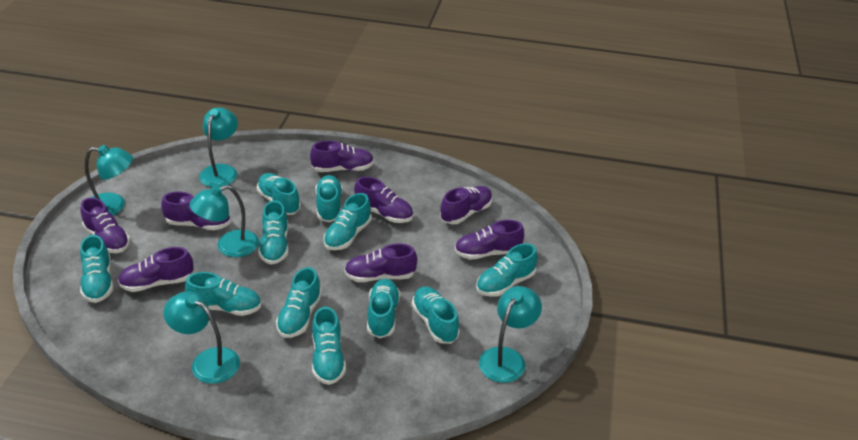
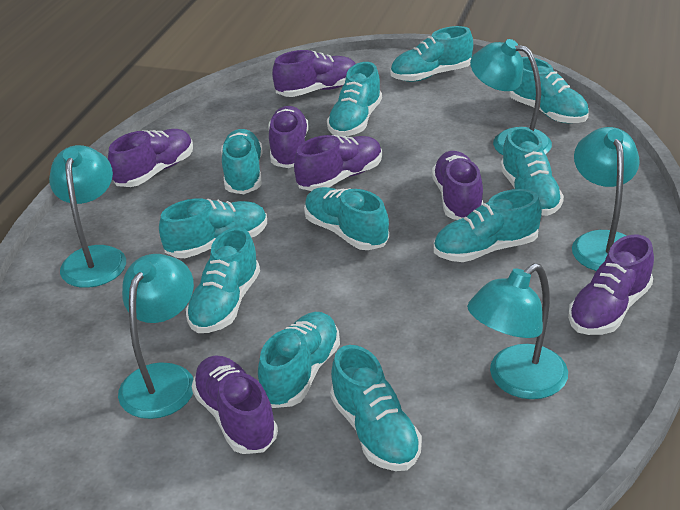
purple shoe: 8 -> 7

